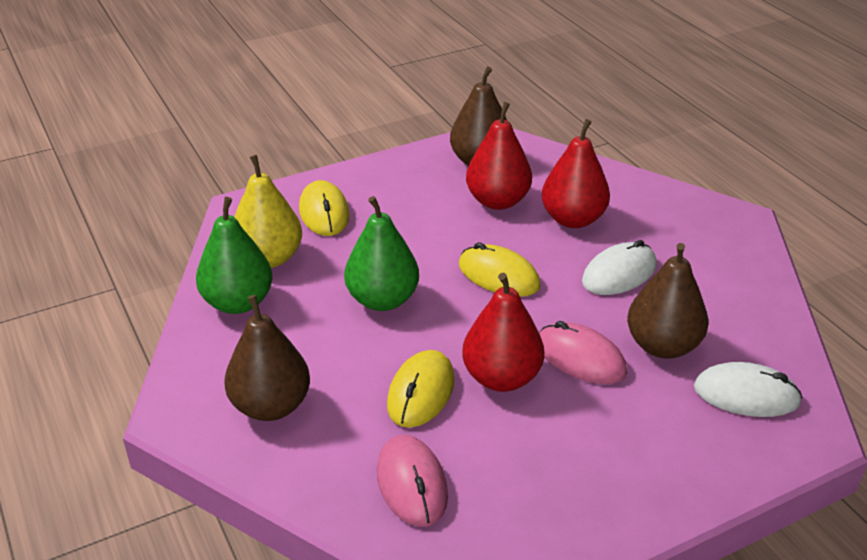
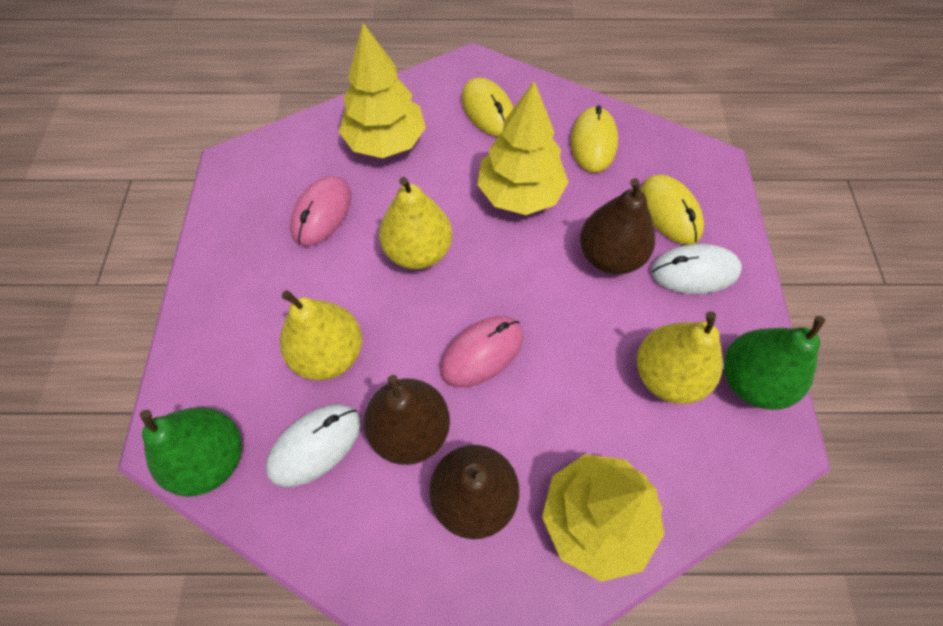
red pear: 3 -> 0
yellow pear: 1 -> 3
yellow tree: 0 -> 3

